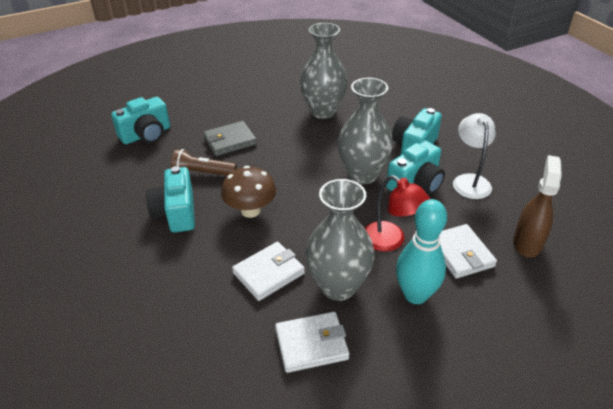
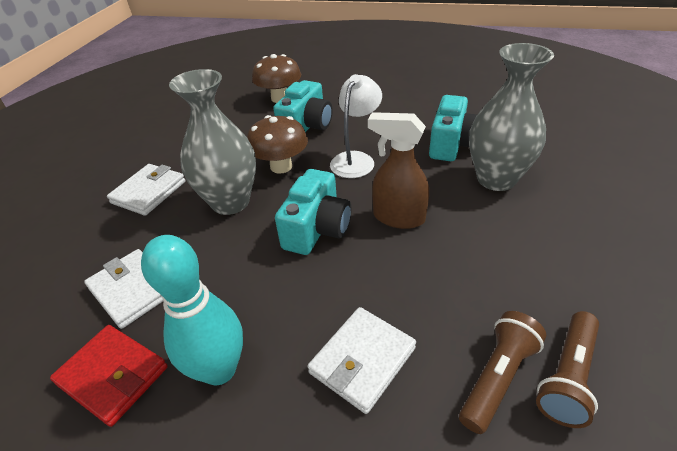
brown flashlight: 1 -> 2
brown mushroom: 1 -> 2
grey vase: 3 -> 2
grey wallet: 1 -> 0
red lamp: 1 -> 0
red wallet: 0 -> 1
turquoise camera: 4 -> 3

